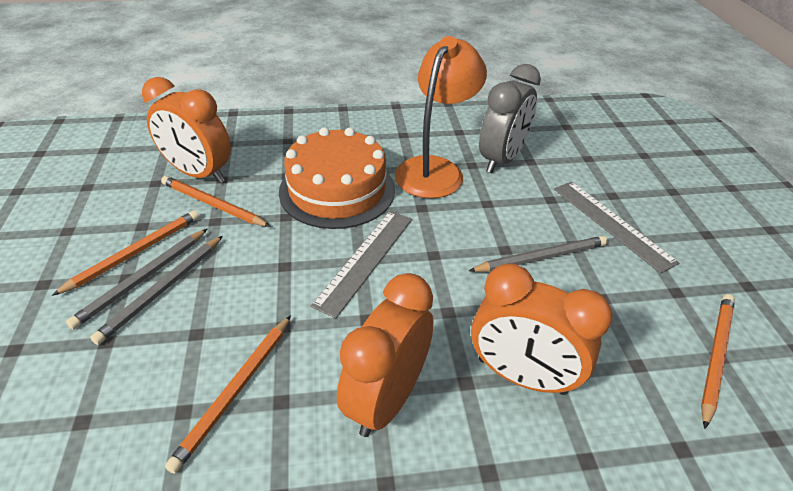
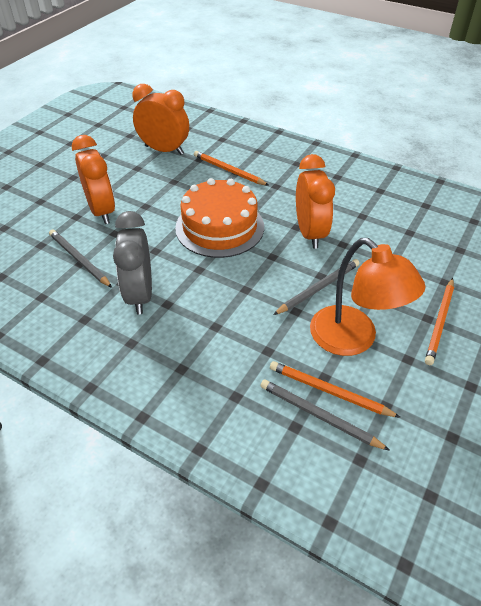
grey ruler: 2 -> 0
orange pencil: 4 -> 3

